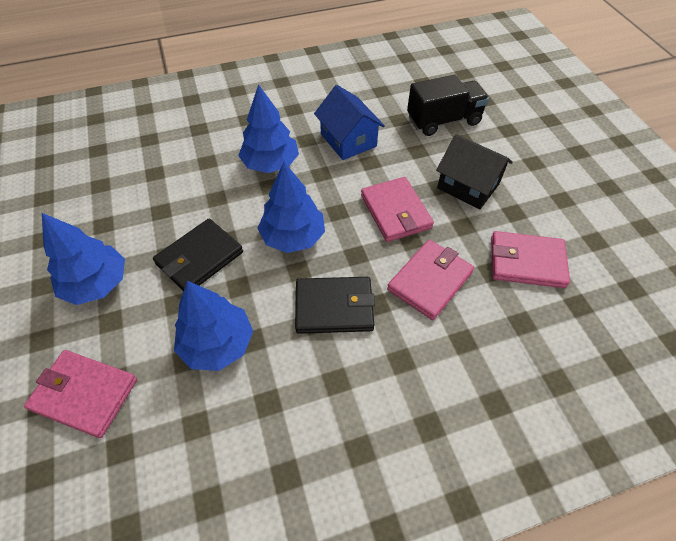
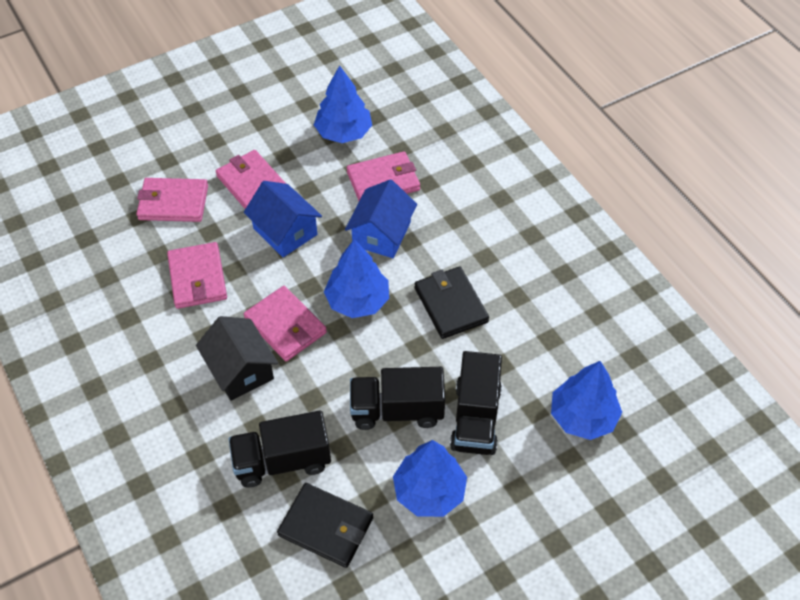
black truck: 1 -> 3
blue house: 1 -> 2
pink wallet: 4 -> 5

